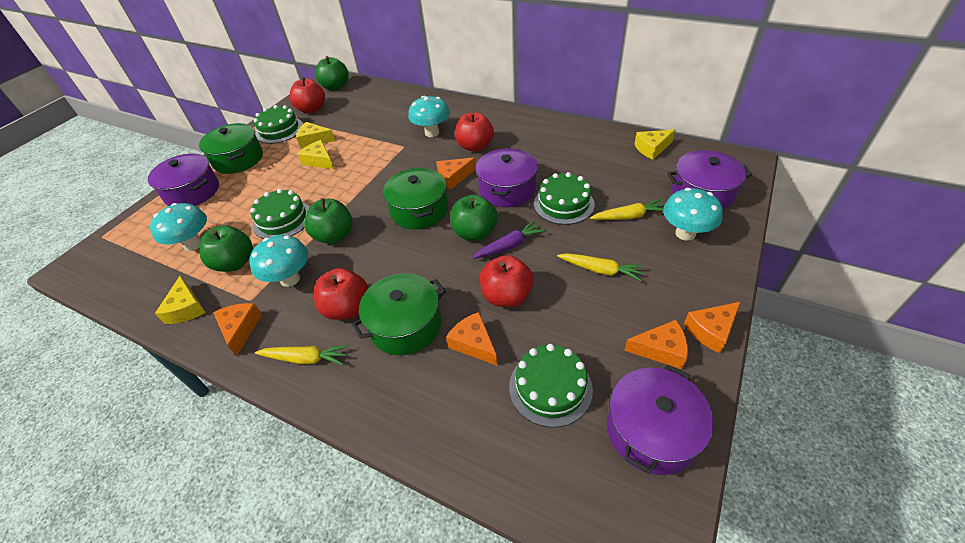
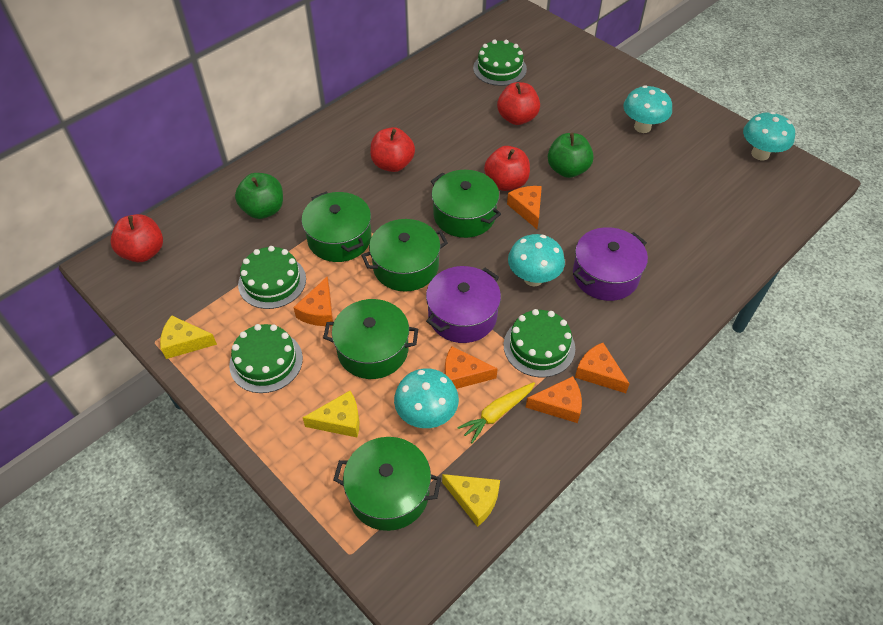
green apple: 4 -> 2
green pot: 3 -> 5
purple carrot: 1 -> 0
purple pot: 4 -> 2
yellow carrot: 3 -> 1
yellow cheese: 4 -> 3

